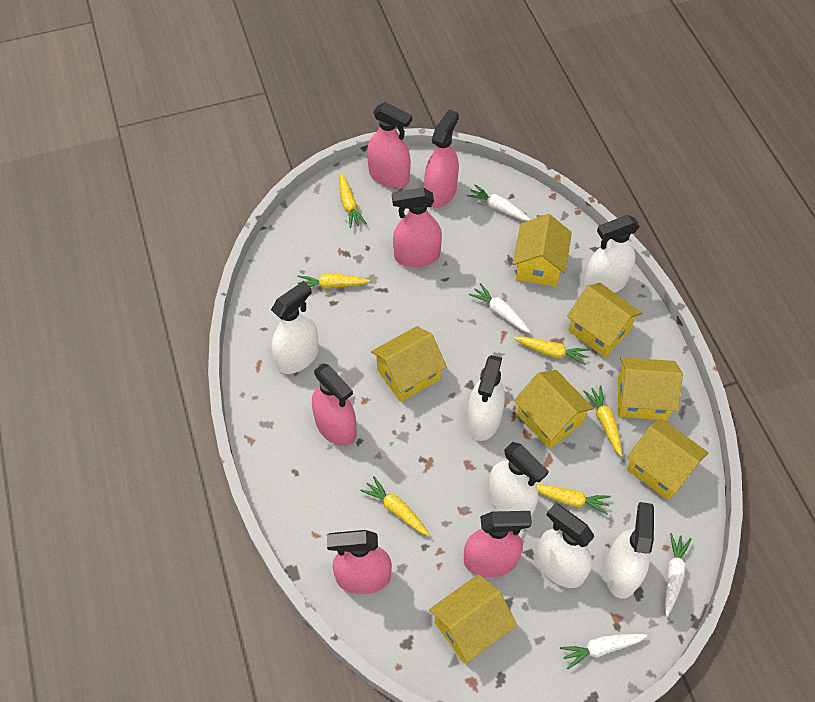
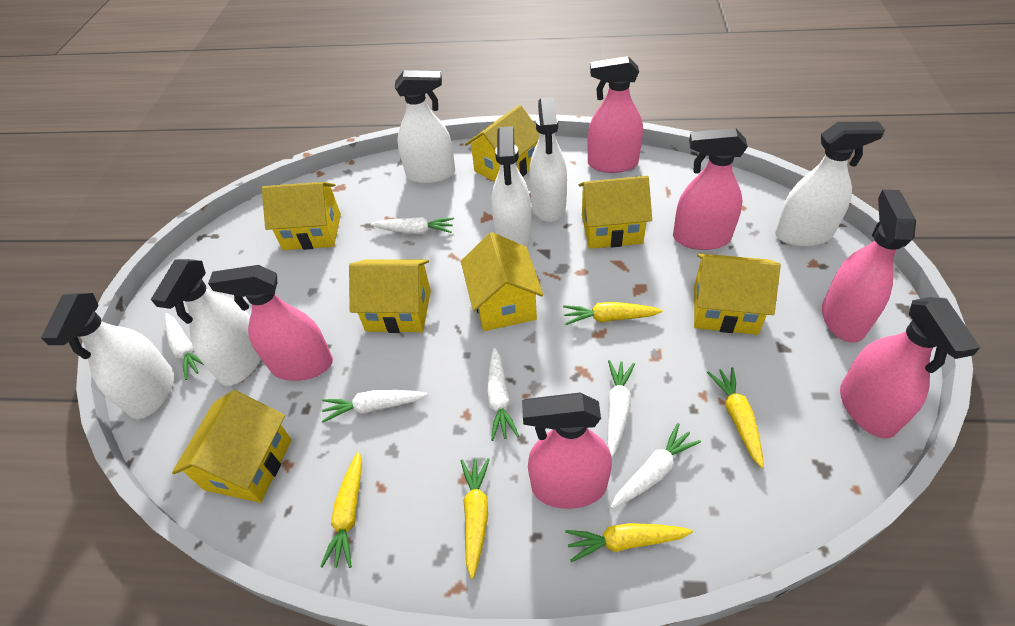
white carrot: 4 -> 6
yellow carrot: 6 -> 5

